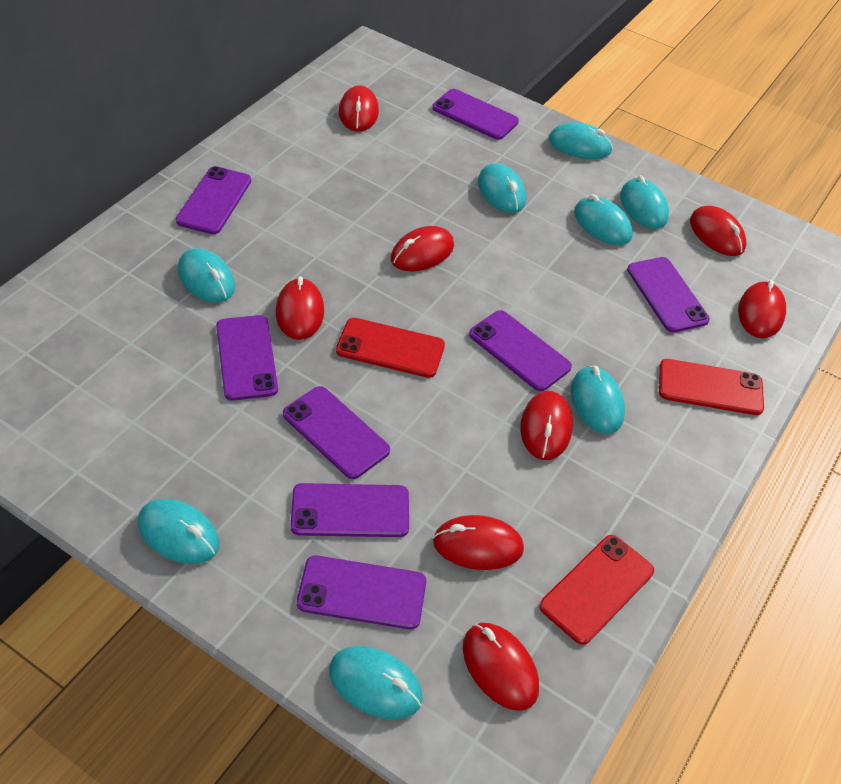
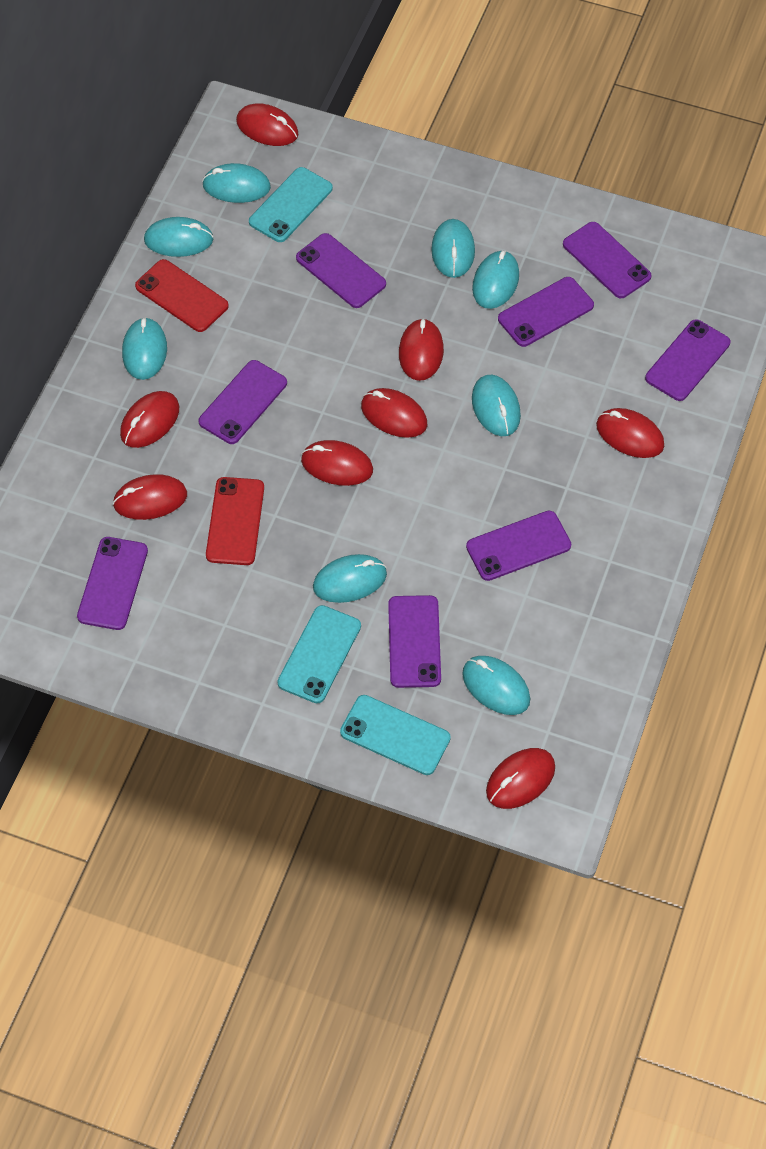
red phone: 3 -> 2
turquoise phone: 0 -> 3

